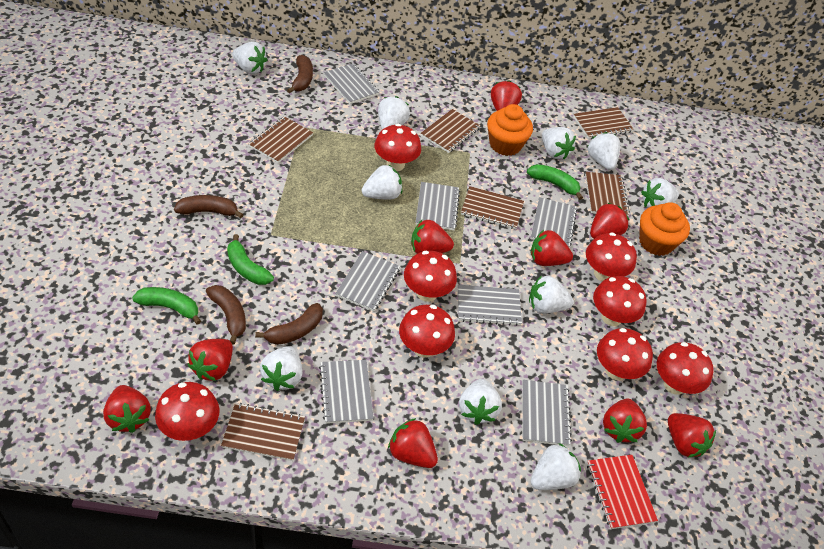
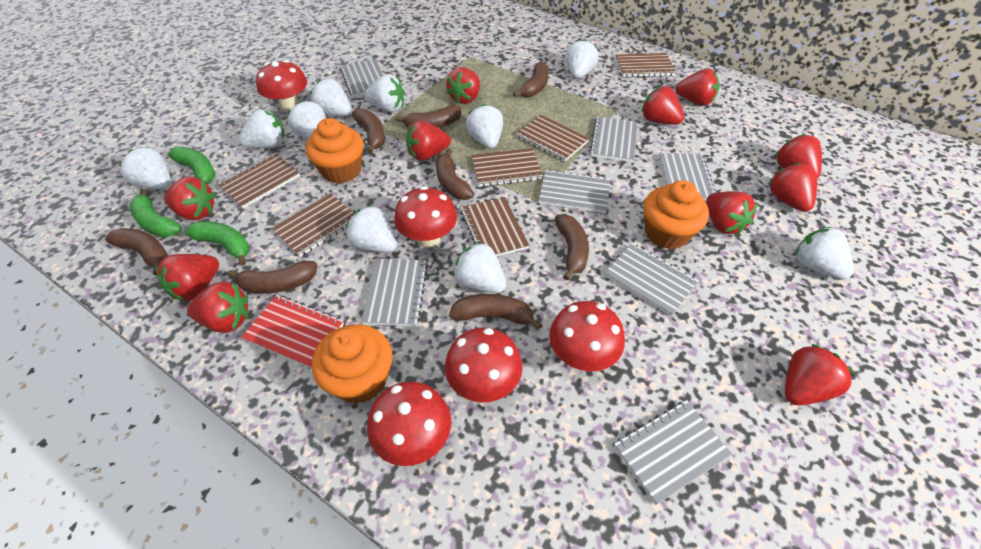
brown banana: 4 -> 8
orange cupcake: 2 -> 3
red mushroom: 8 -> 5
red strawberry: 9 -> 11

